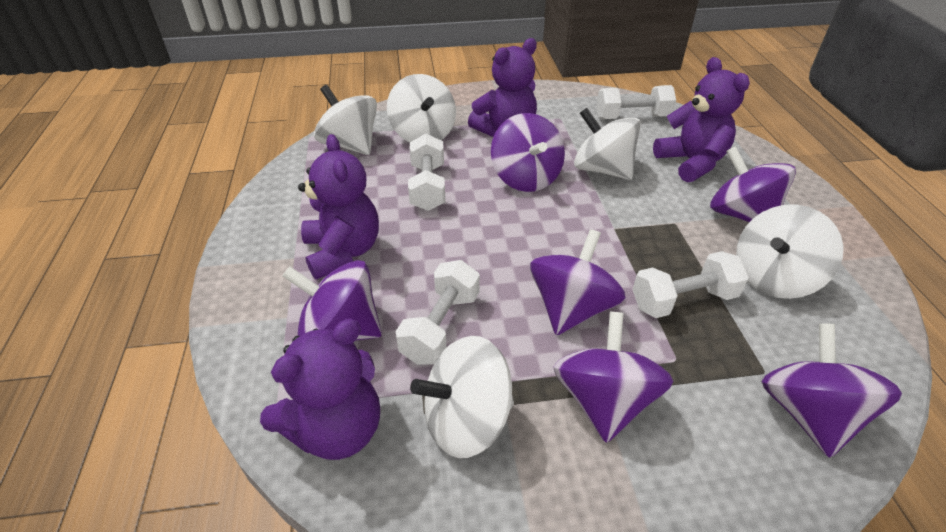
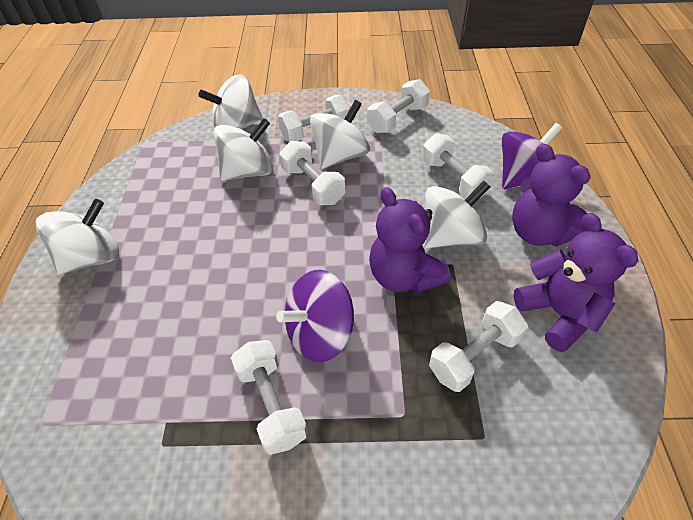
purple spinning top: 6 -> 2
purple teddy bear: 4 -> 3
white dumbbell: 4 -> 6

